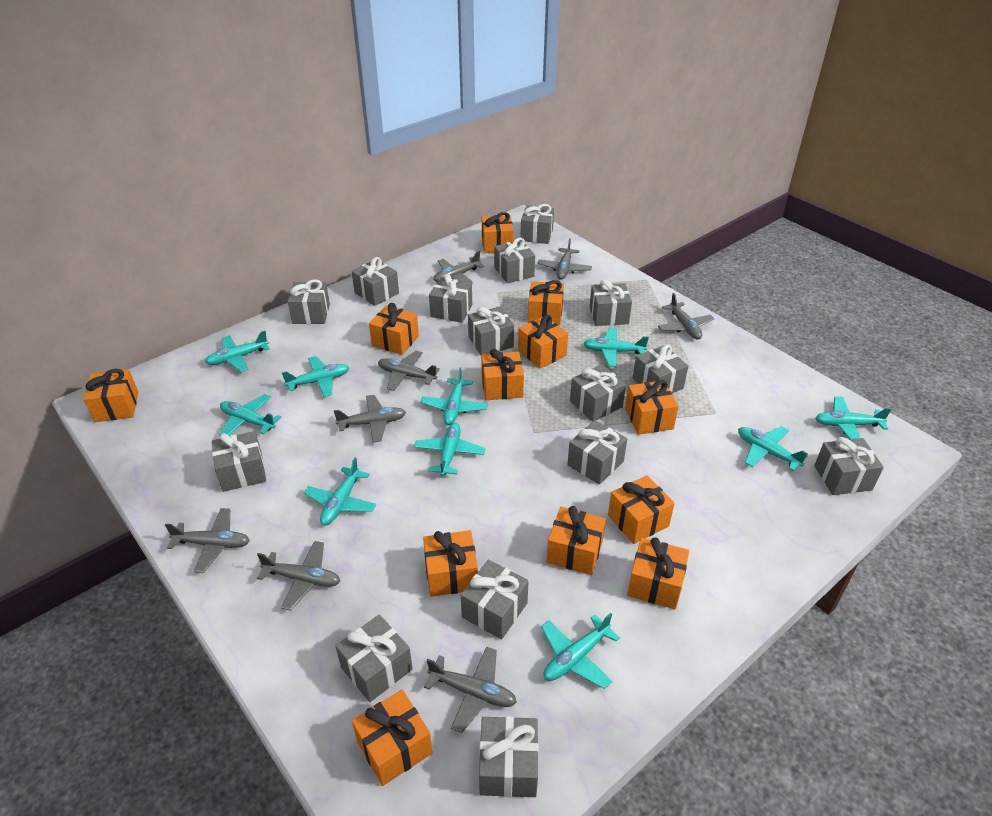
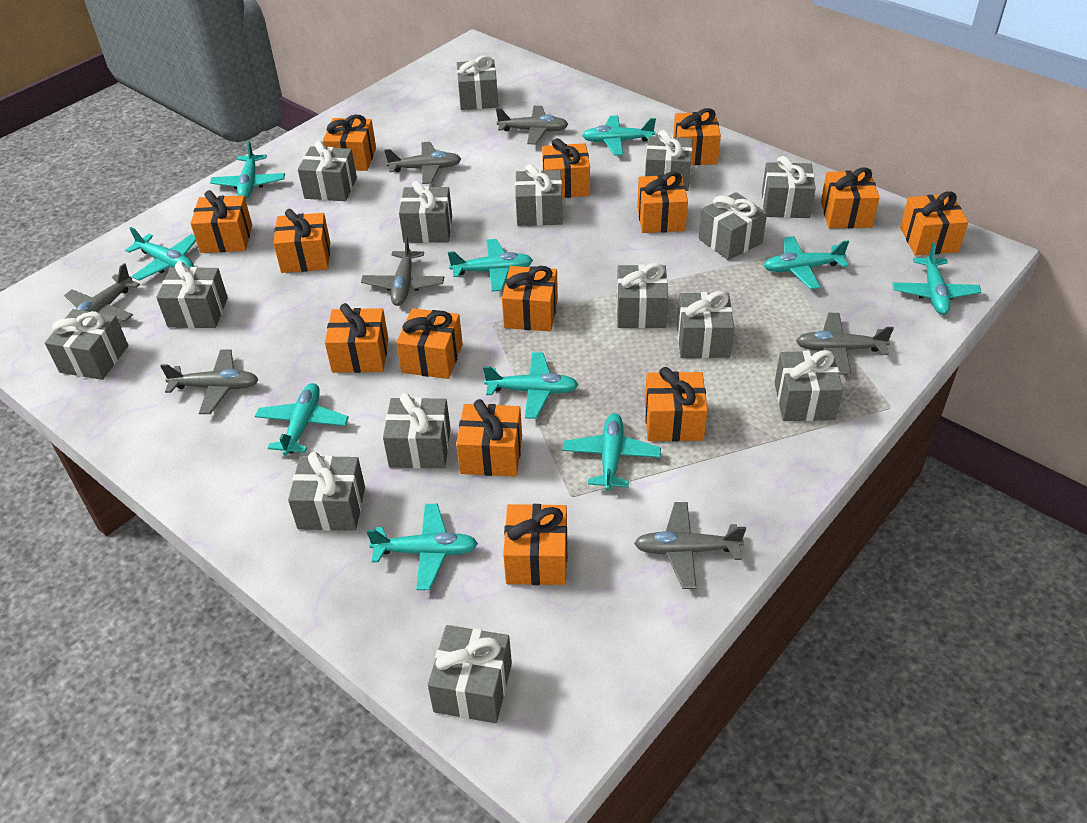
grey plane: 8 -> 7
orange gift: 12 -> 14

